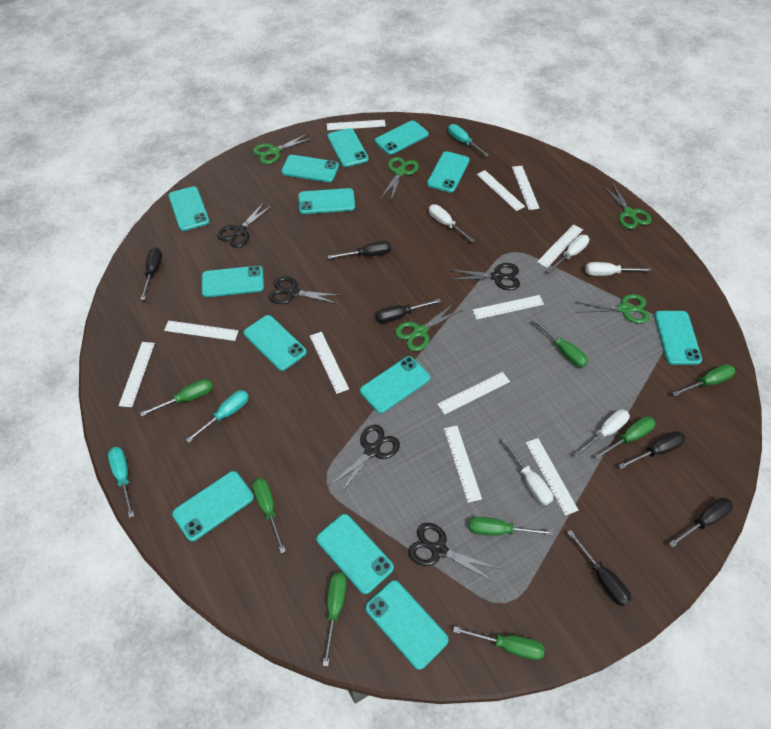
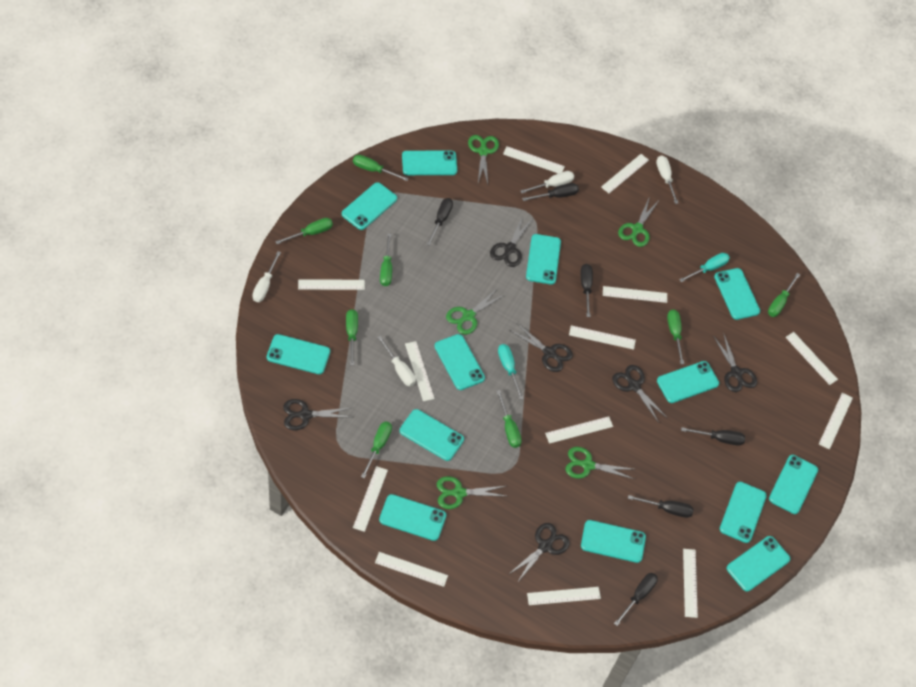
black scissors: 5 -> 6
turquoise screwdriver: 3 -> 2
white ruler: 11 -> 13
white screwdriver: 5 -> 4

